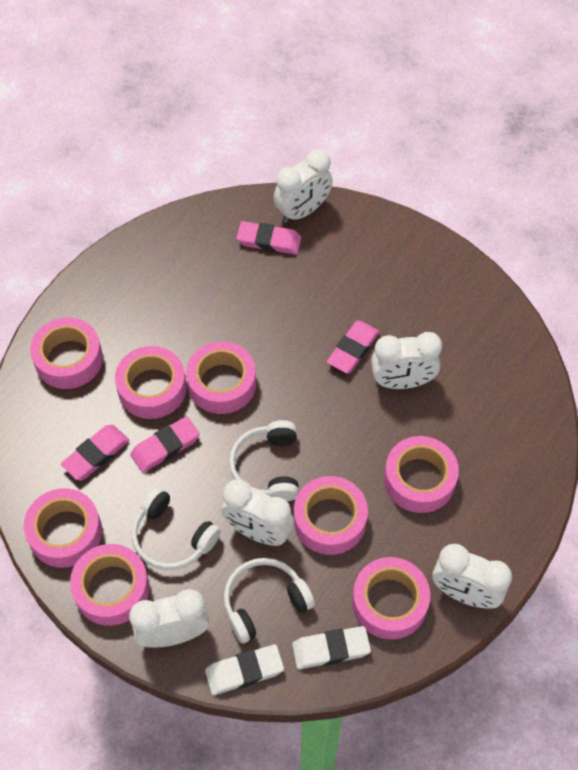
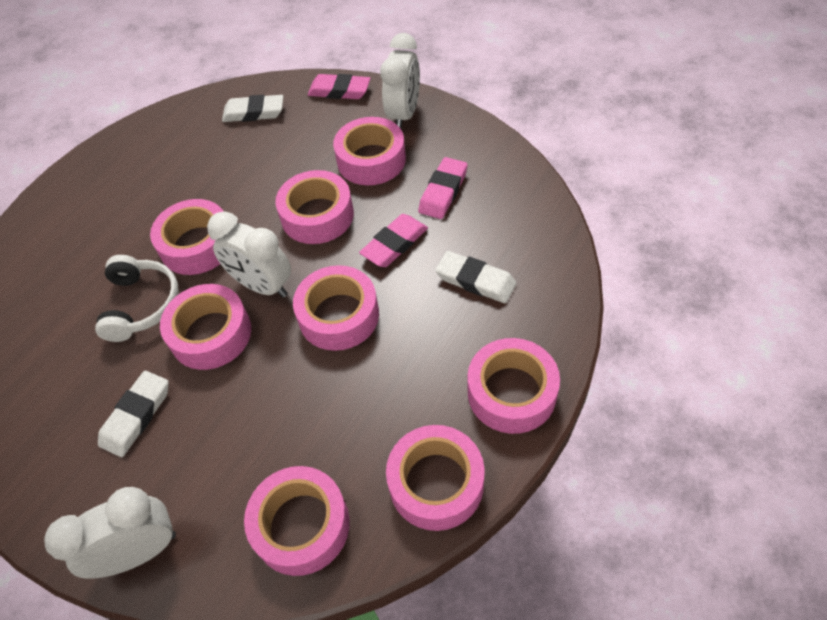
pink eraser: 4 -> 3
white clock: 5 -> 3
white eraser: 2 -> 3
white headphones: 3 -> 1

